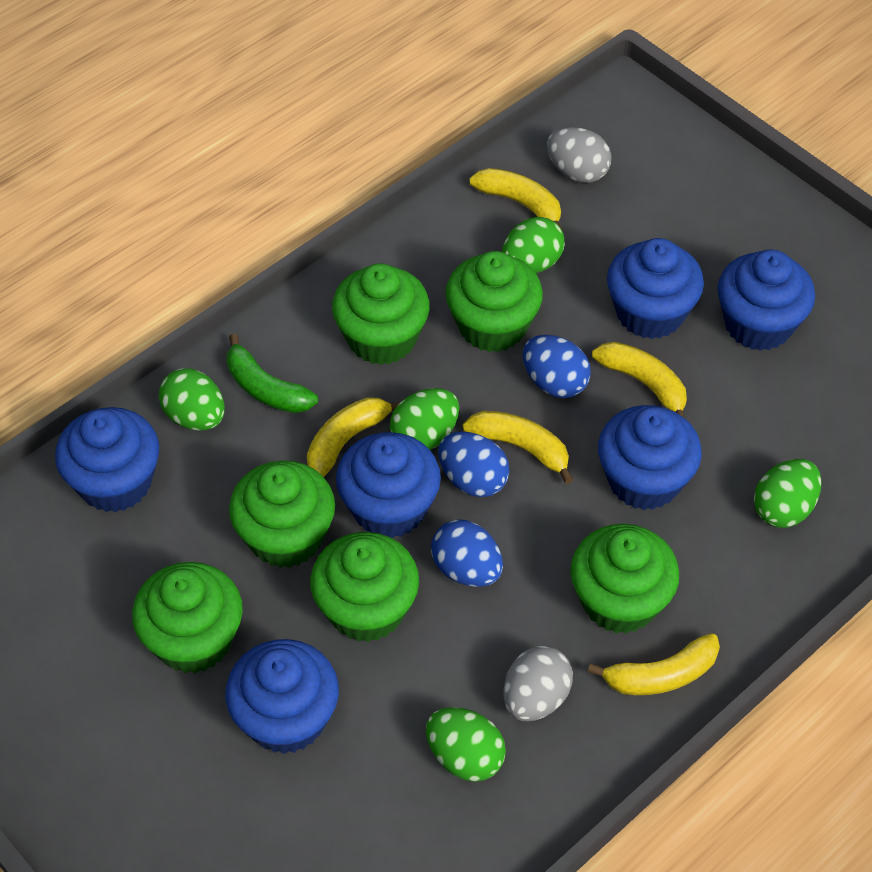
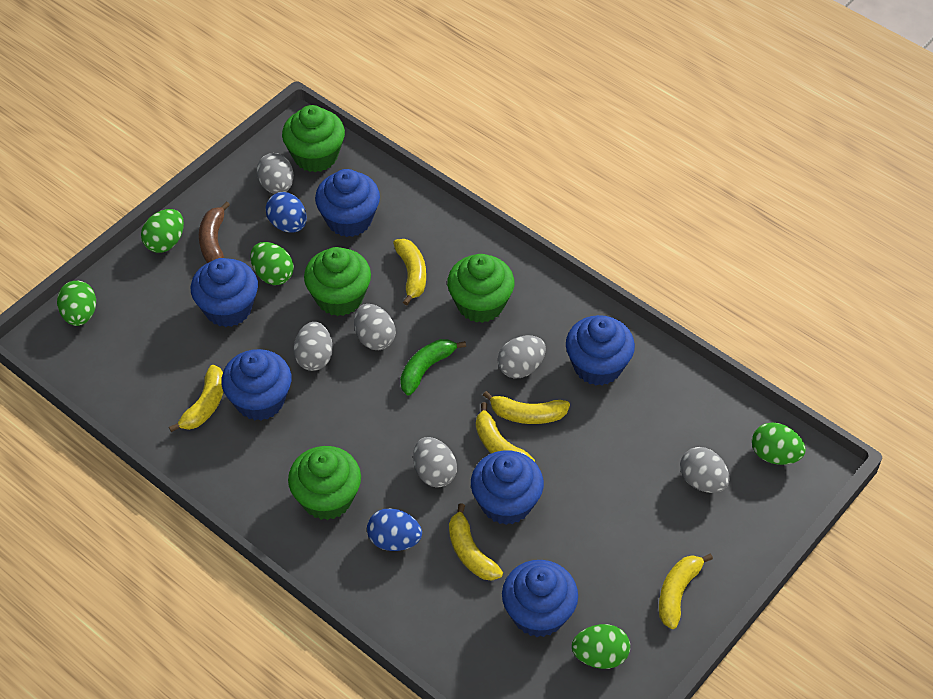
blue egg: 3 -> 2
brown banana: 0 -> 1
green cupcake: 6 -> 4
grey egg: 2 -> 6
yellow banana: 5 -> 6

